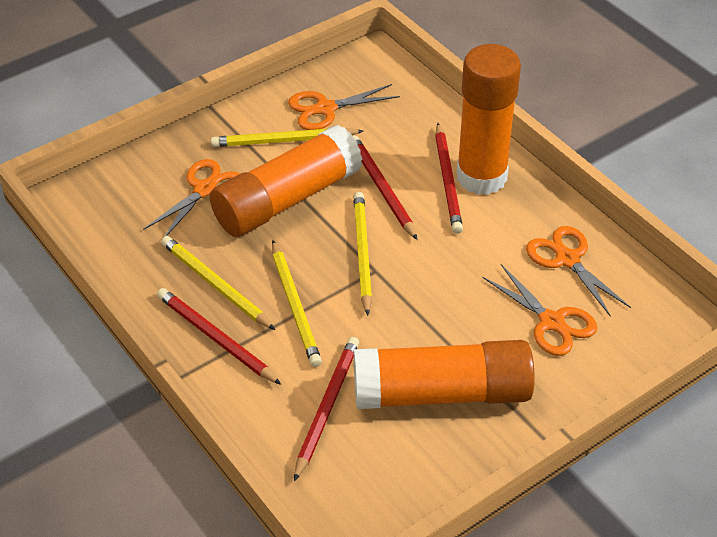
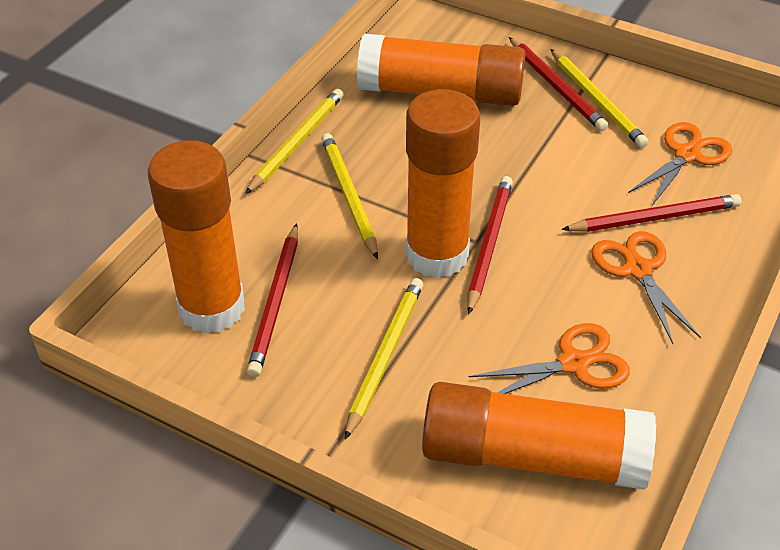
orange glue stick: 3 -> 4
orange scissors: 4 -> 3

